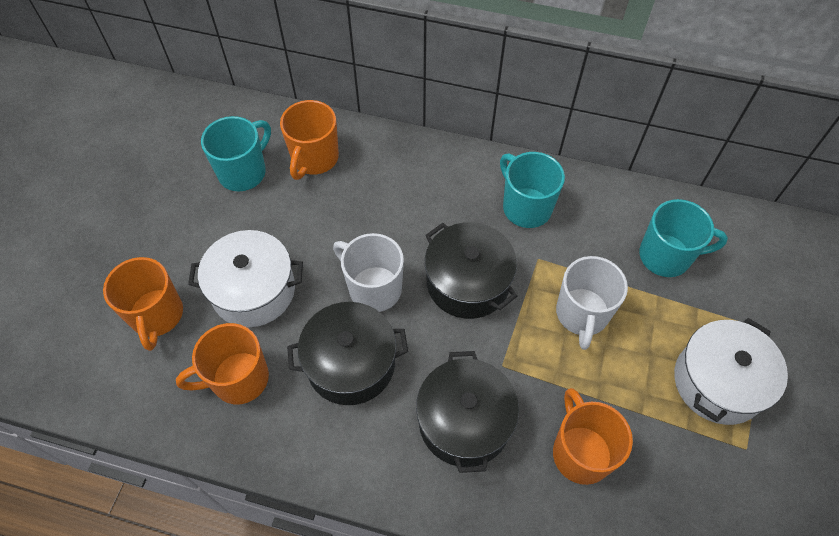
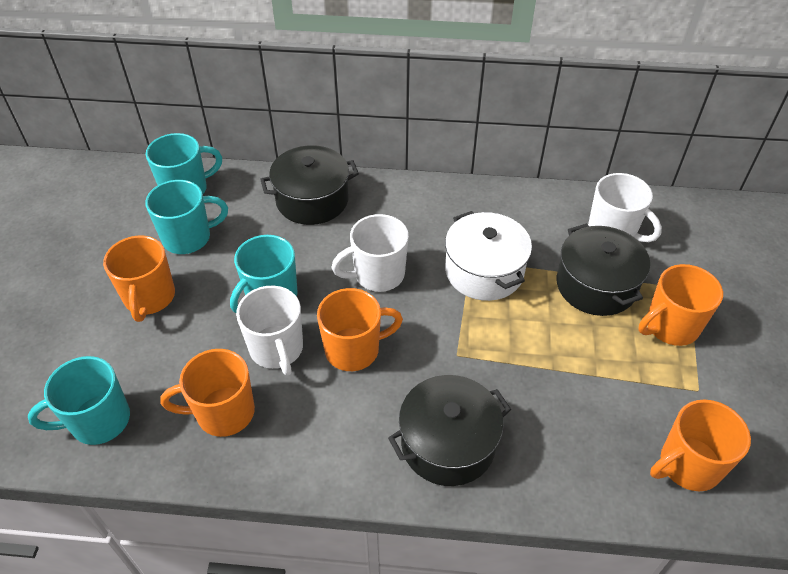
orange mug: 4 -> 5
turquoise mug: 3 -> 4
white mug: 2 -> 3
white pot: 2 -> 1

